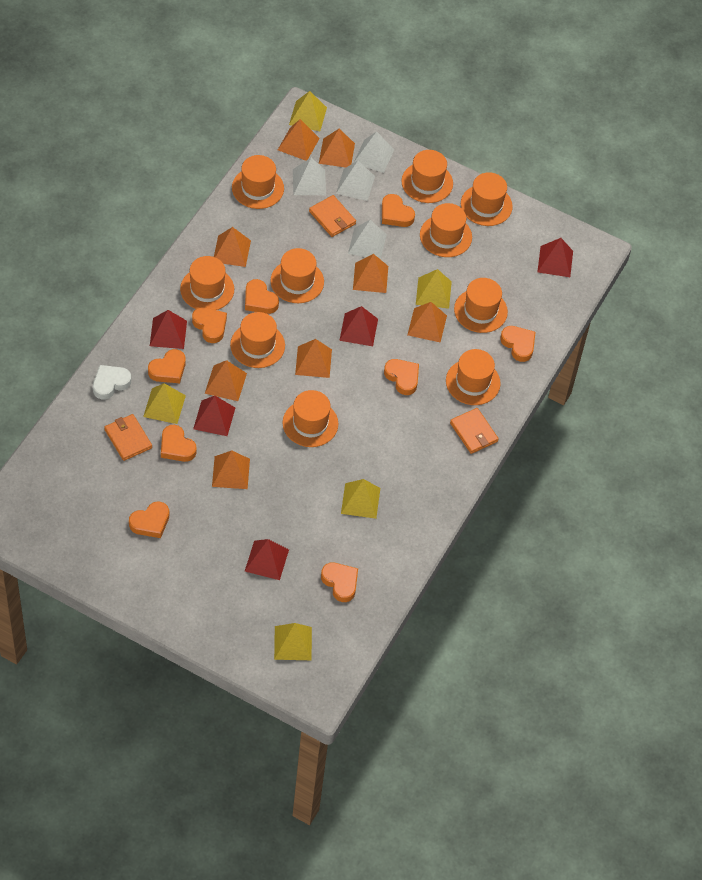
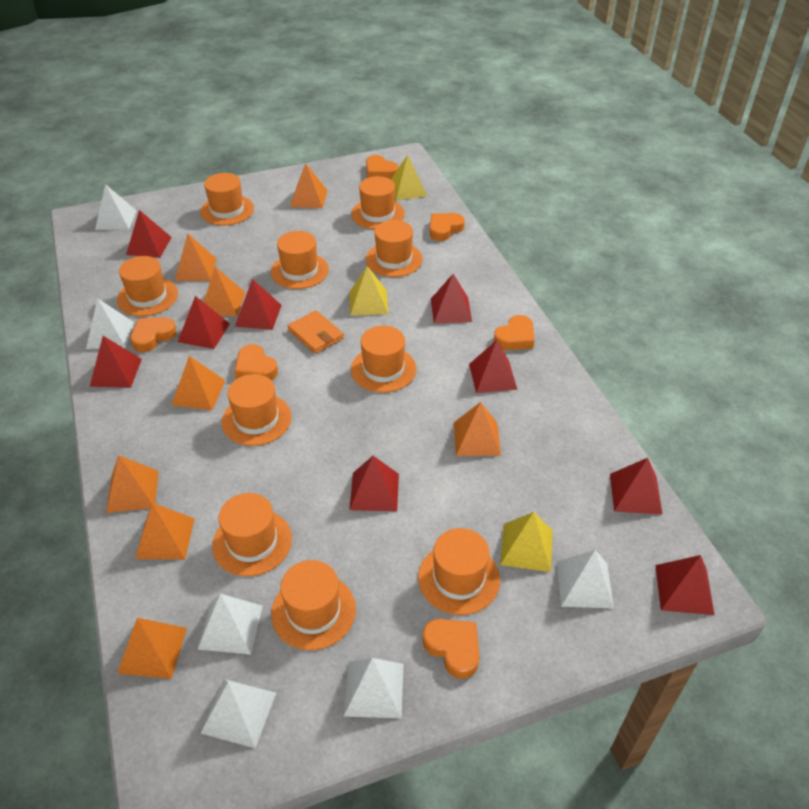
orange heart: 9 -> 6
orange wallet: 3 -> 1
red pyramid: 5 -> 9
white heart: 1 -> 0
white pyramid: 4 -> 6
yellow pyramid: 5 -> 3

